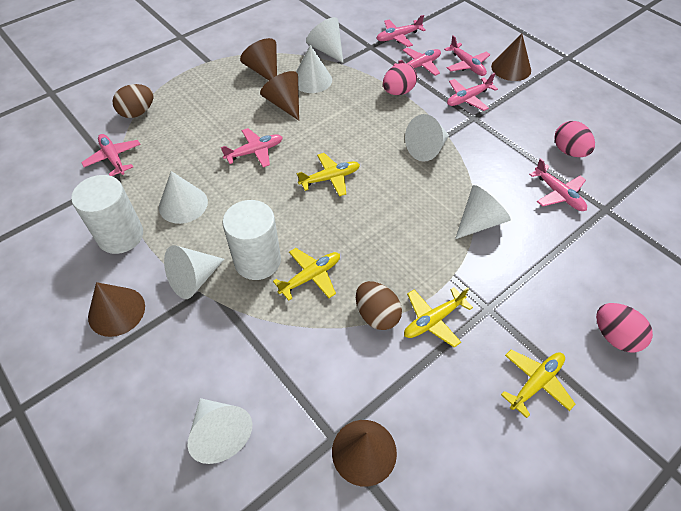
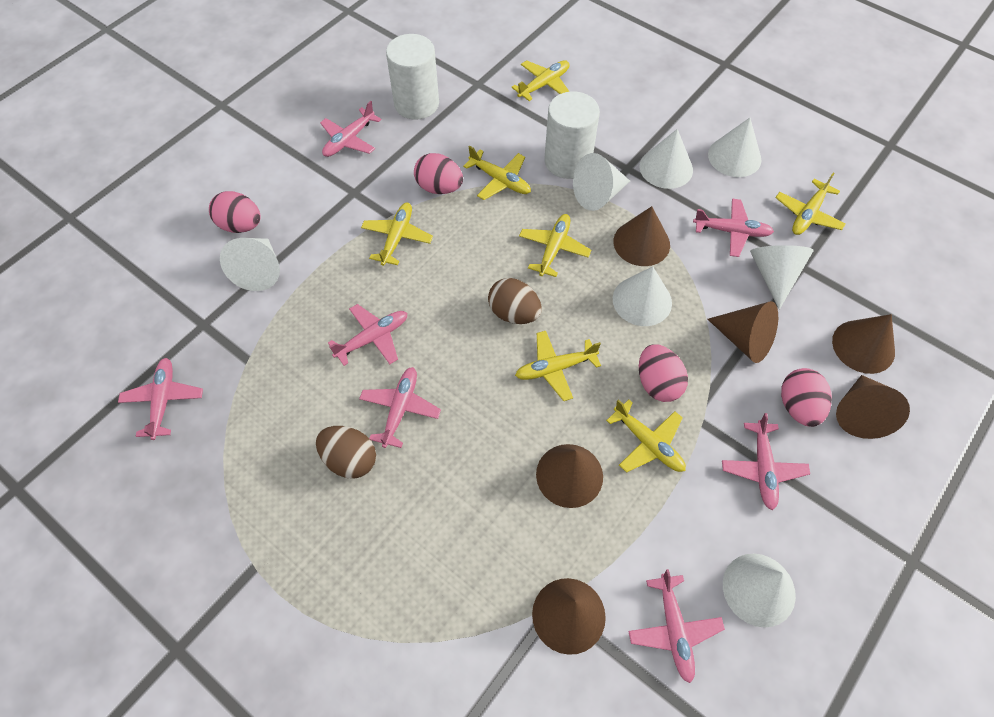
brown cone: 5 -> 6
pink egg: 3 -> 4
yellow plane: 4 -> 7

